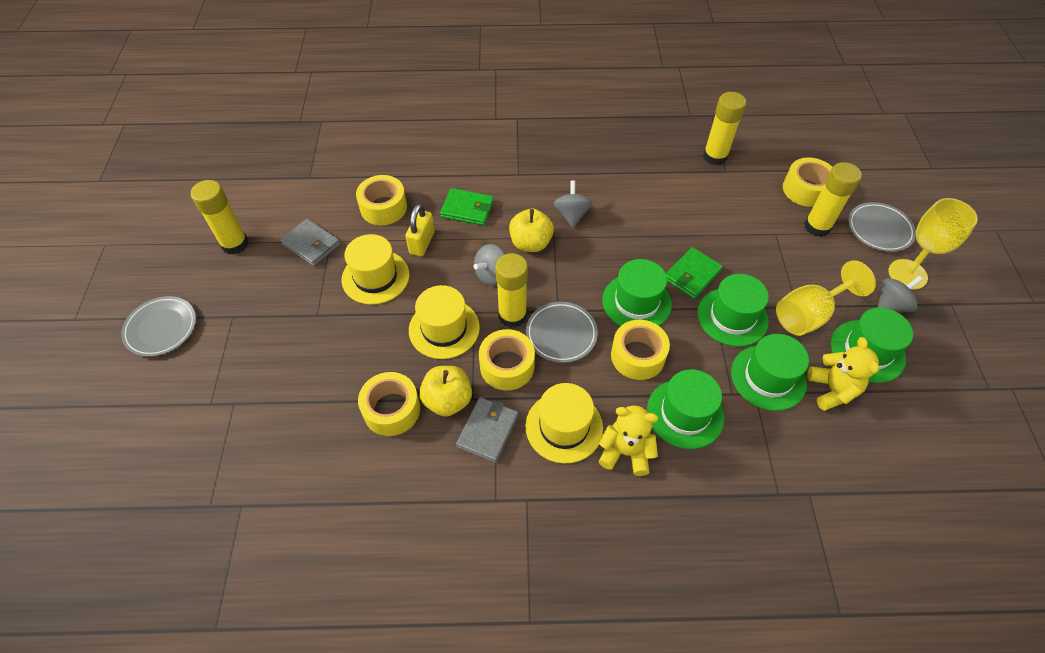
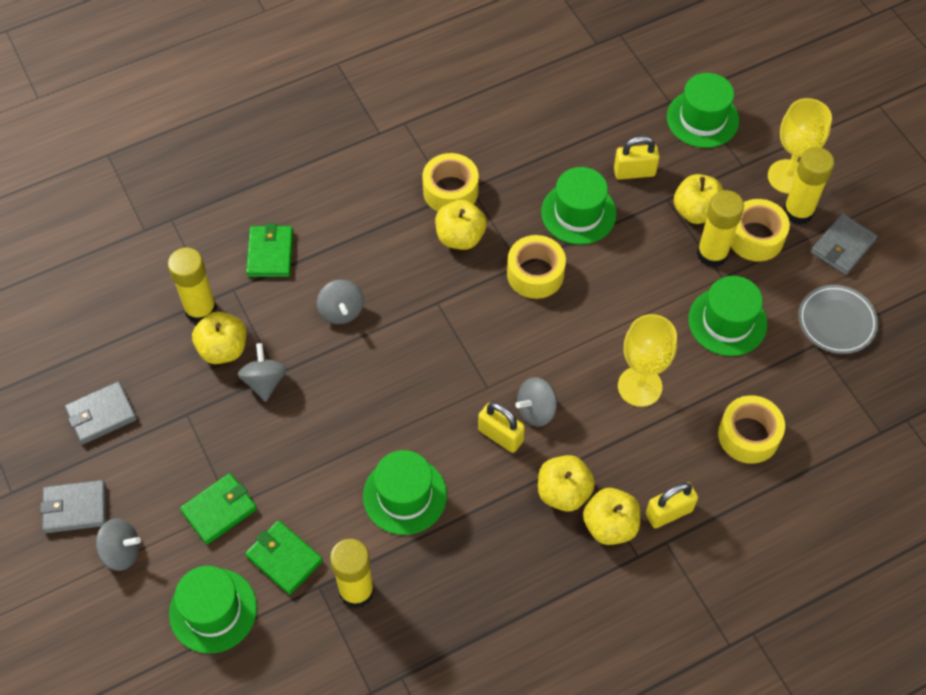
green wallet: 2 -> 3
grey plate: 3 -> 1
grey spinning top: 3 -> 4
grey wallet: 2 -> 3
yellow apple: 2 -> 5
yellow hat: 3 -> 0
yellow padlock: 1 -> 3
yellow tape: 5 -> 4
yellow teddy bear: 2 -> 0

